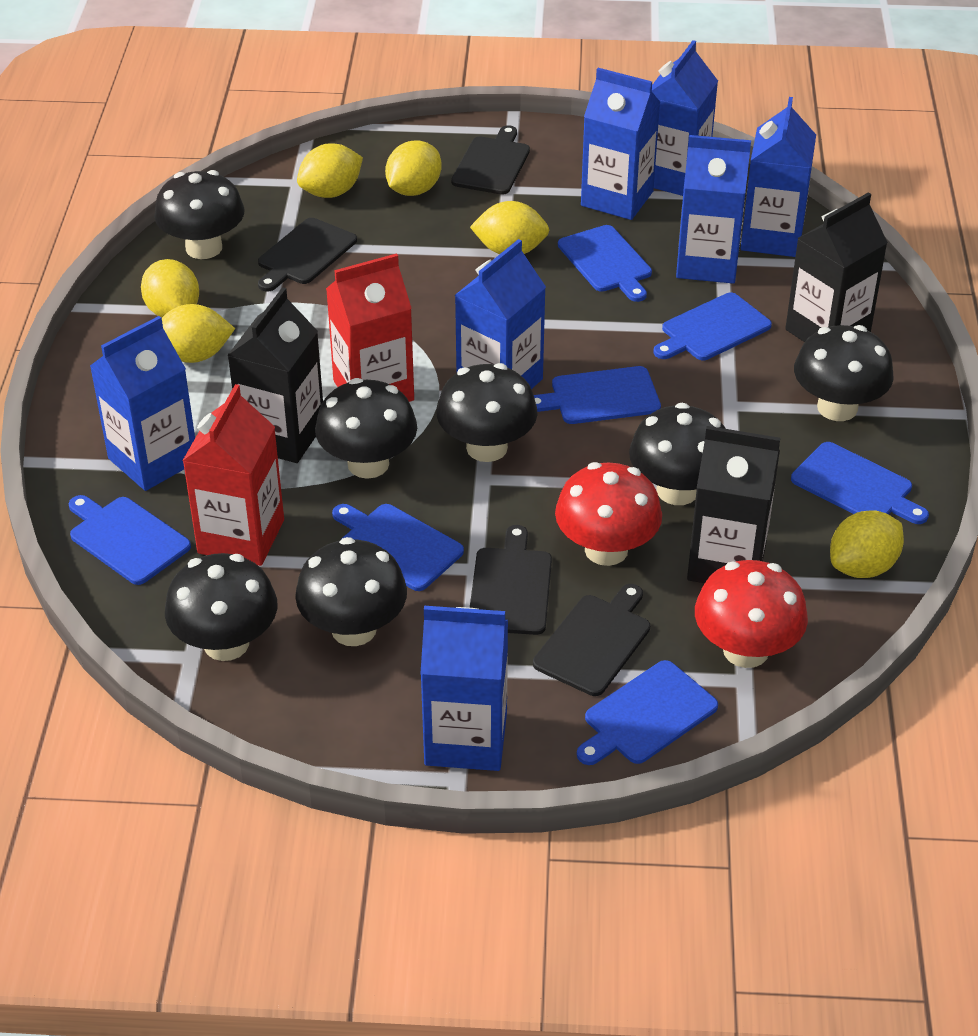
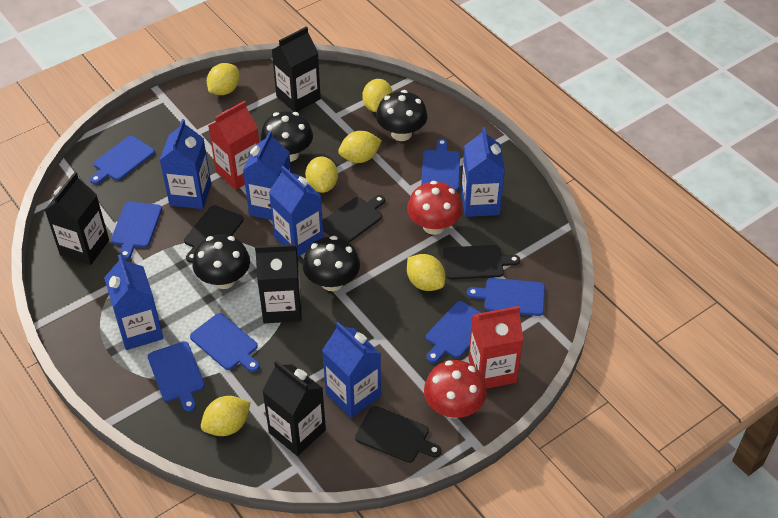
black carton: 3 -> 4
black mushroom: 7 -> 4
blue carton: 7 -> 6

